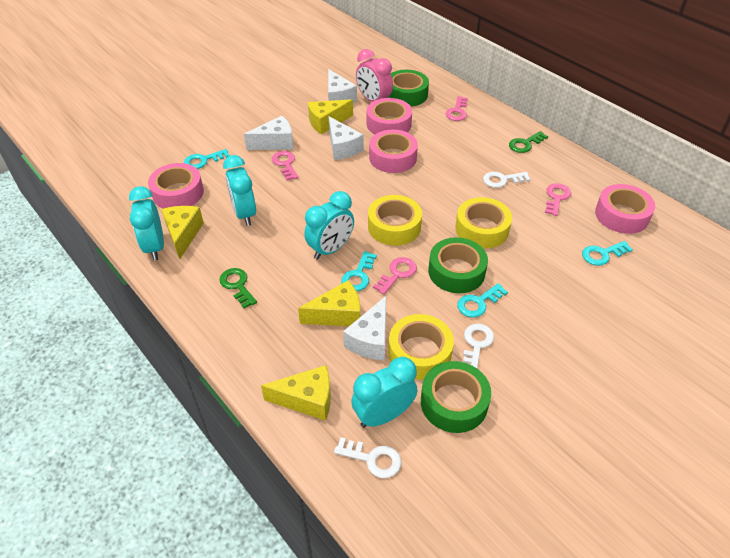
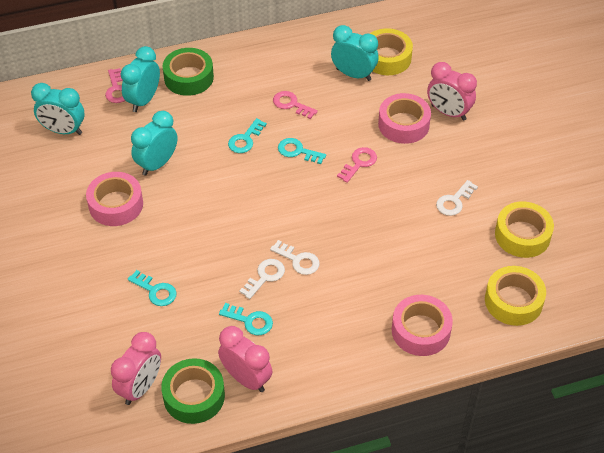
green key: 2 -> 0
green tape: 3 -> 2
pink clock: 1 -> 3
pink key: 4 -> 3
pink tape: 4 -> 3
white cheese: 4 -> 0
yellow cheese: 4 -> 0

